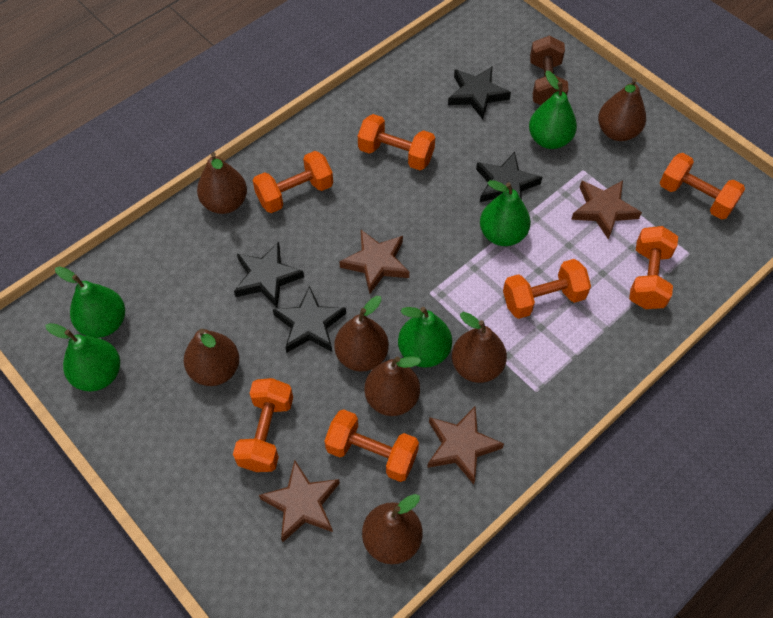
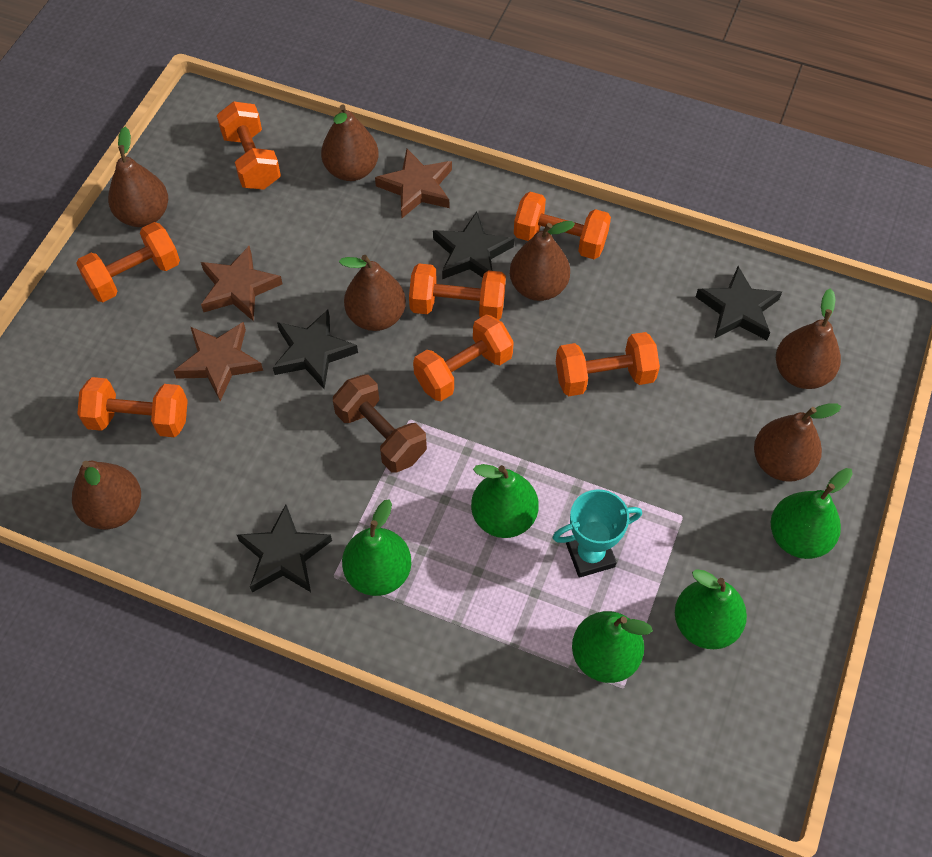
brown star: 4 -> 3
turquoise trophy: 0 -> 1

